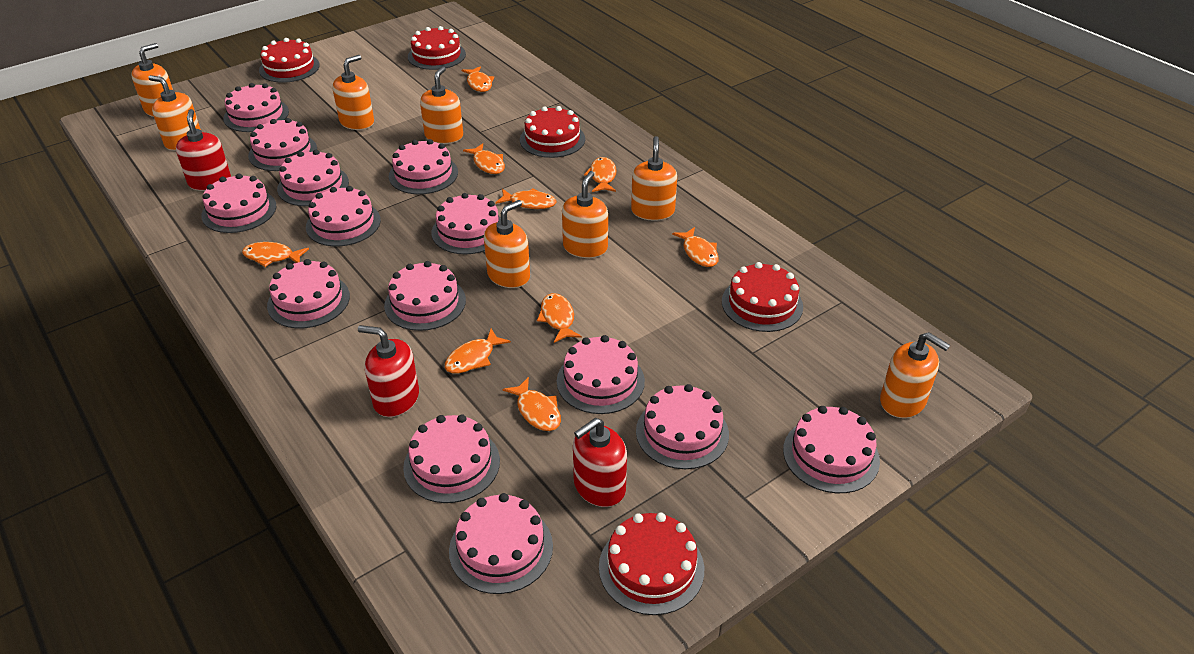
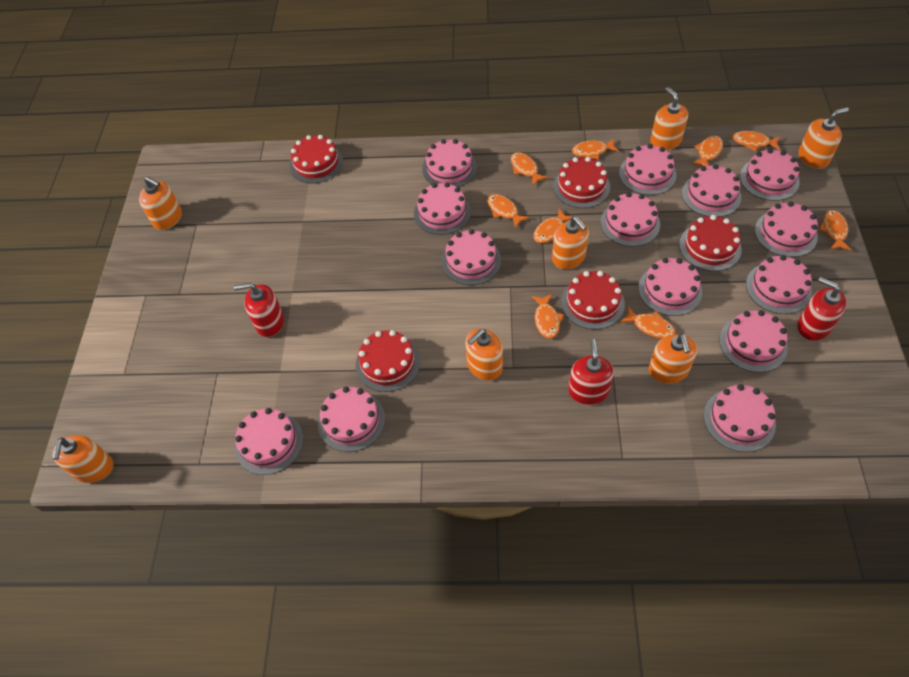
orange soap dispenser: 8 -> 7

